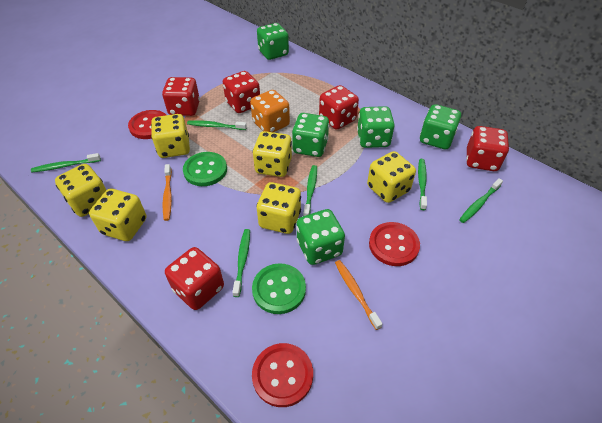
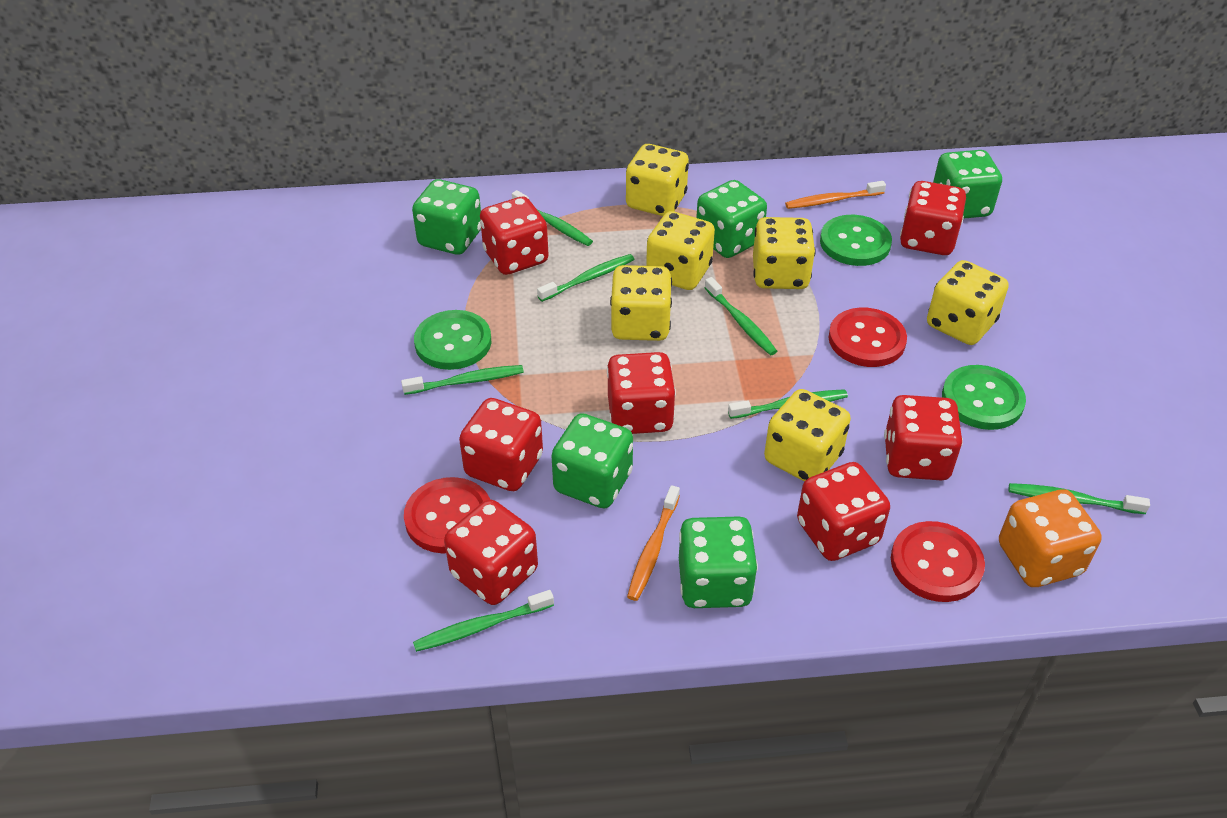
green button: 2 -> 3
green toothbrush: 6 -> 7
red dice: 5 -> 7

